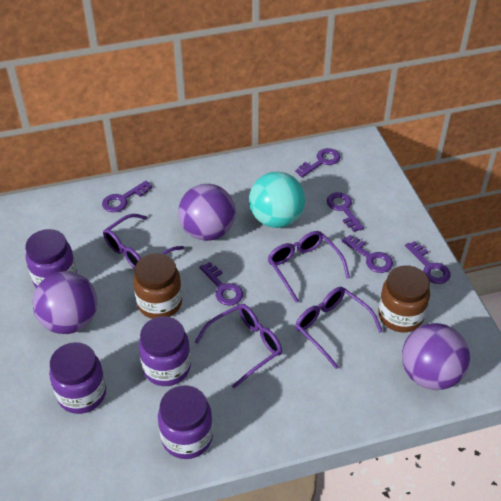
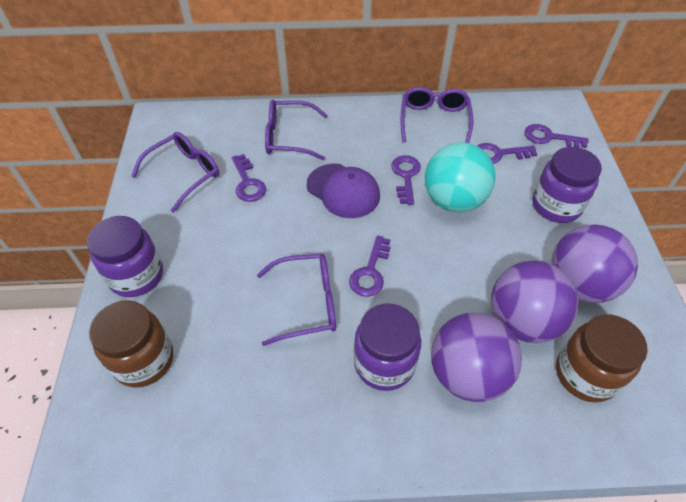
purple cap: 0 -> 1
purple jar: 4 -> 3
purple key: 6 -> 5

